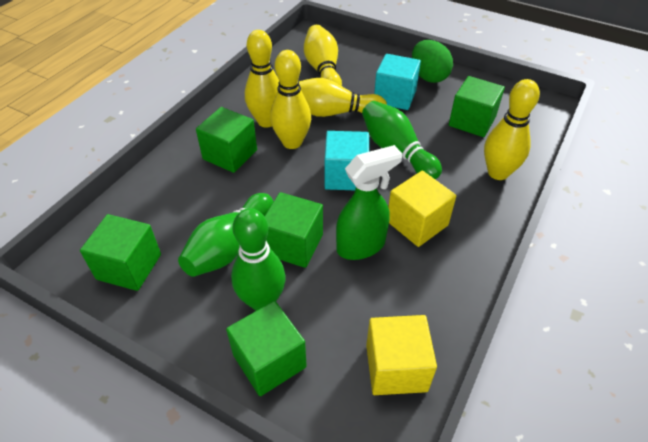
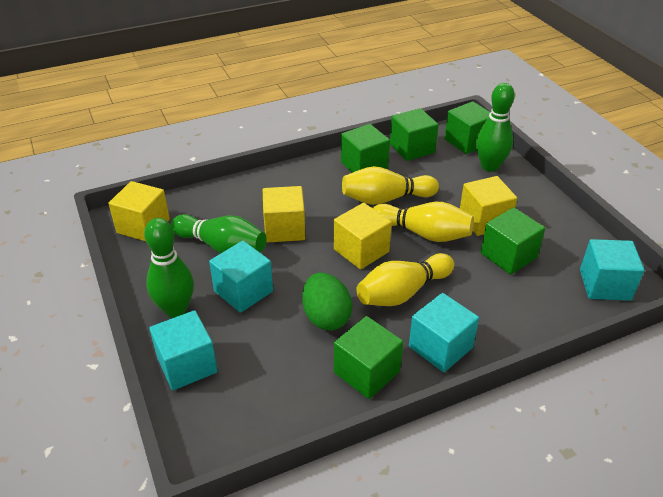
green spray bottle: 1 -> 0
turquoise cube: 2 -> 4
yellow bowling pin: 5 -> 3
yellow cube: 2 -> 4

